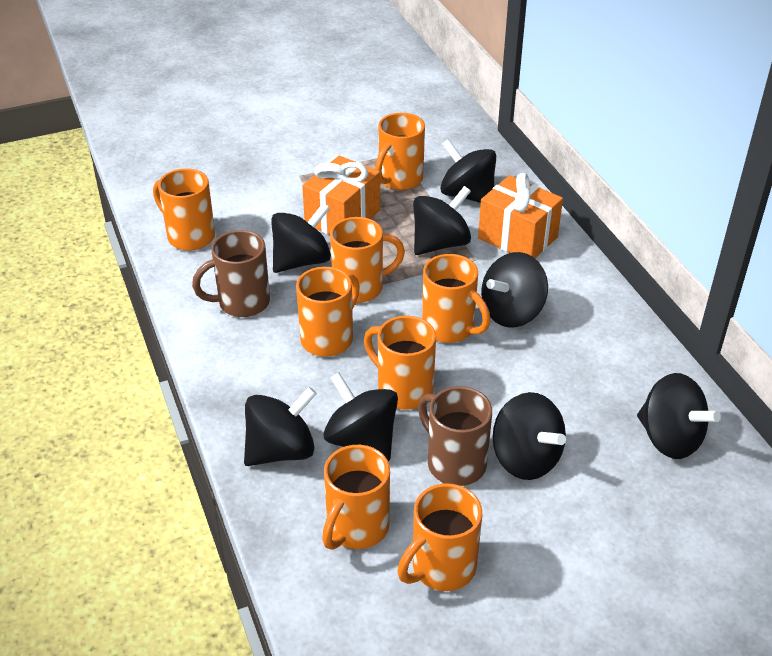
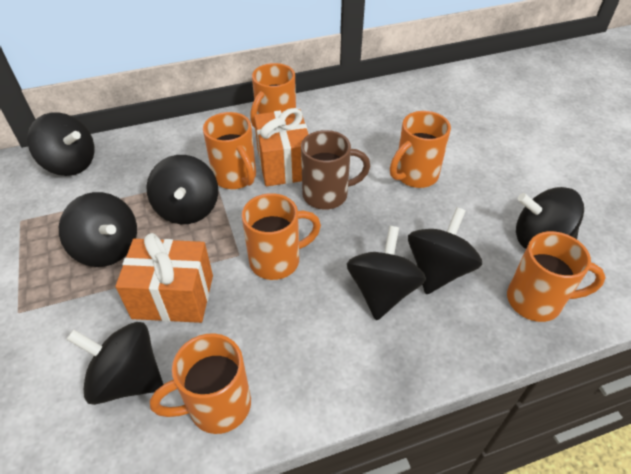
black spinning top: 8 -> 7
brown mug: 2 -> 1
orange mug: 8 -> 6

